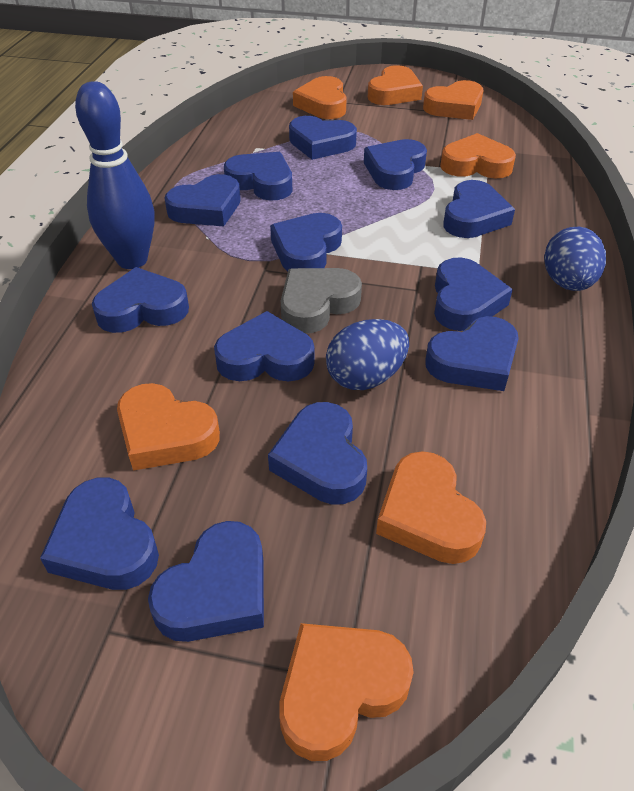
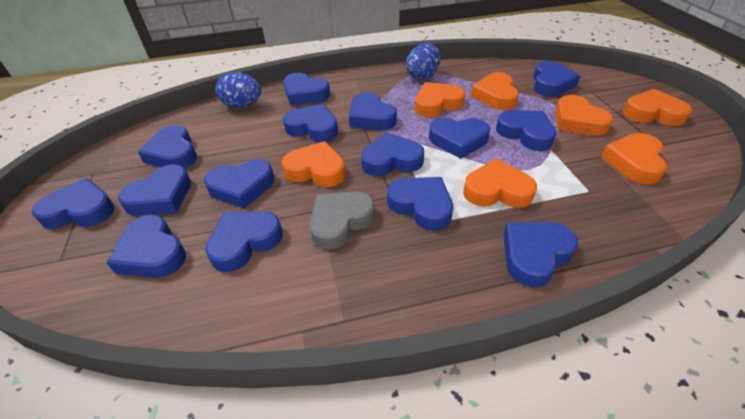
blue bowling pin: 1 -> 0
blue heart: 13 -> 15

